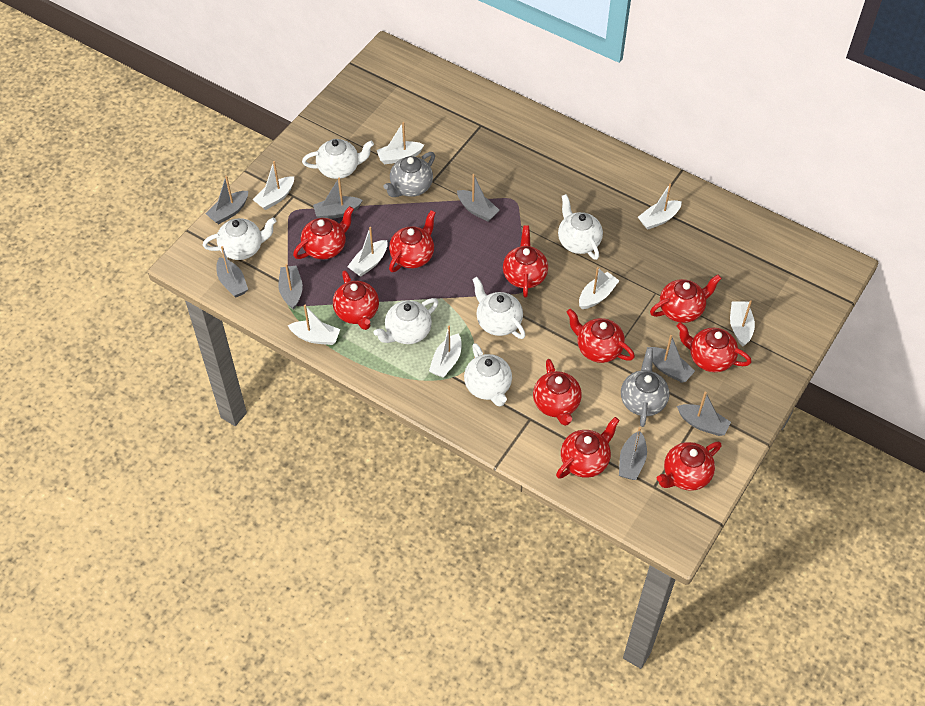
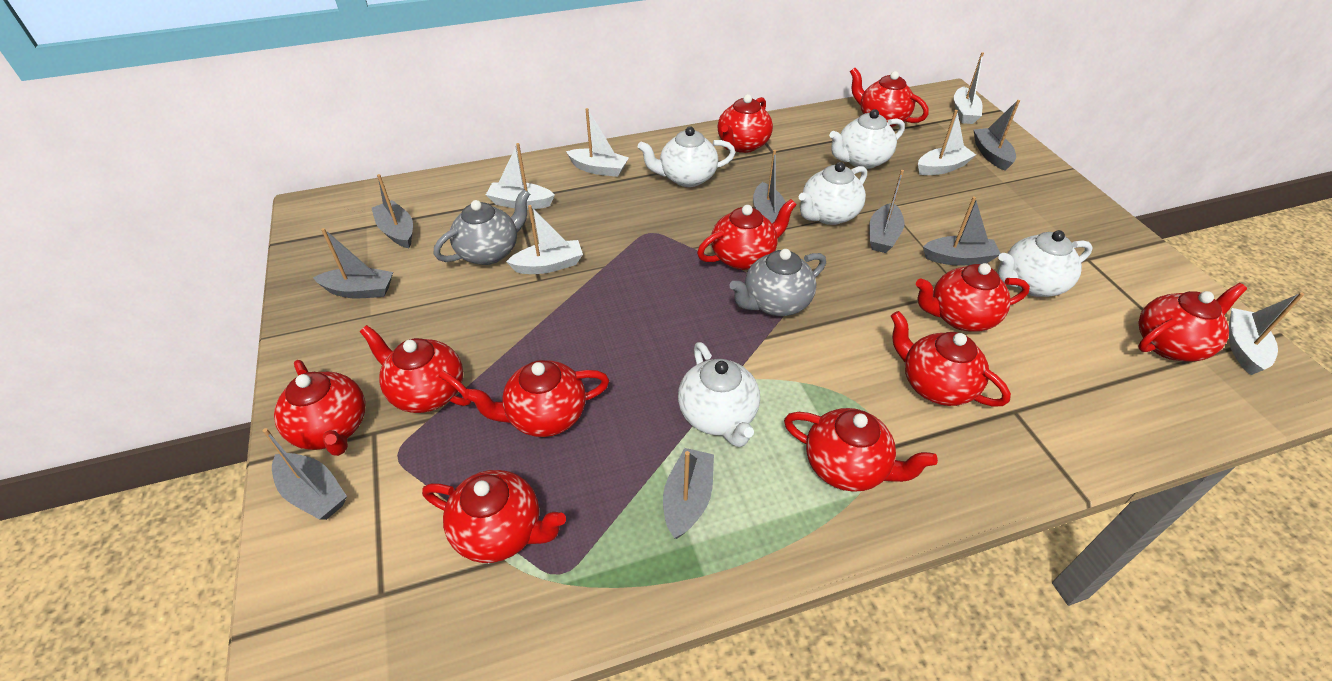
red teapot: 10 -> 11
white boat: 8 -> 6
white teapot: 6 -> 5

